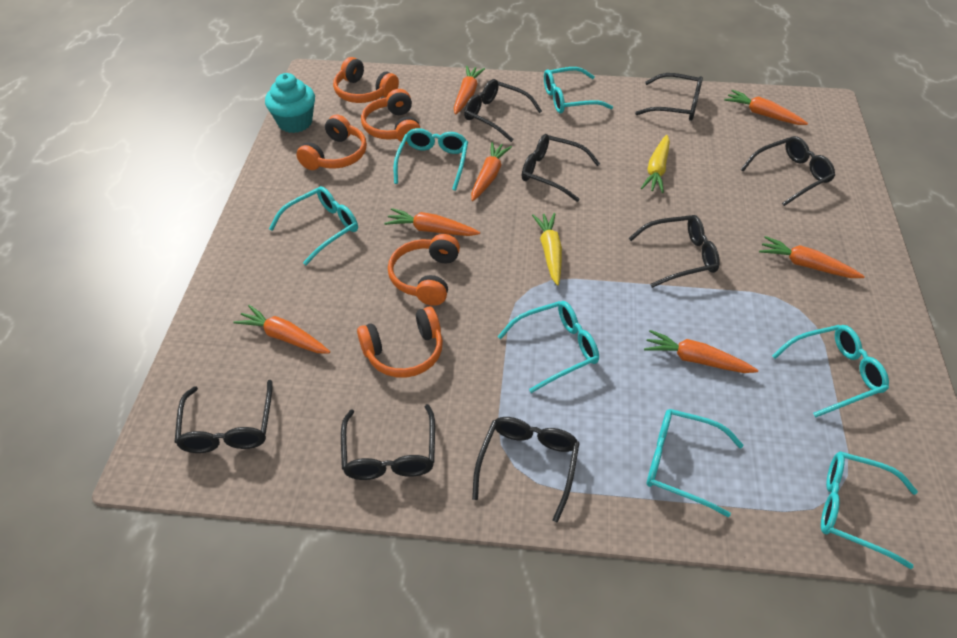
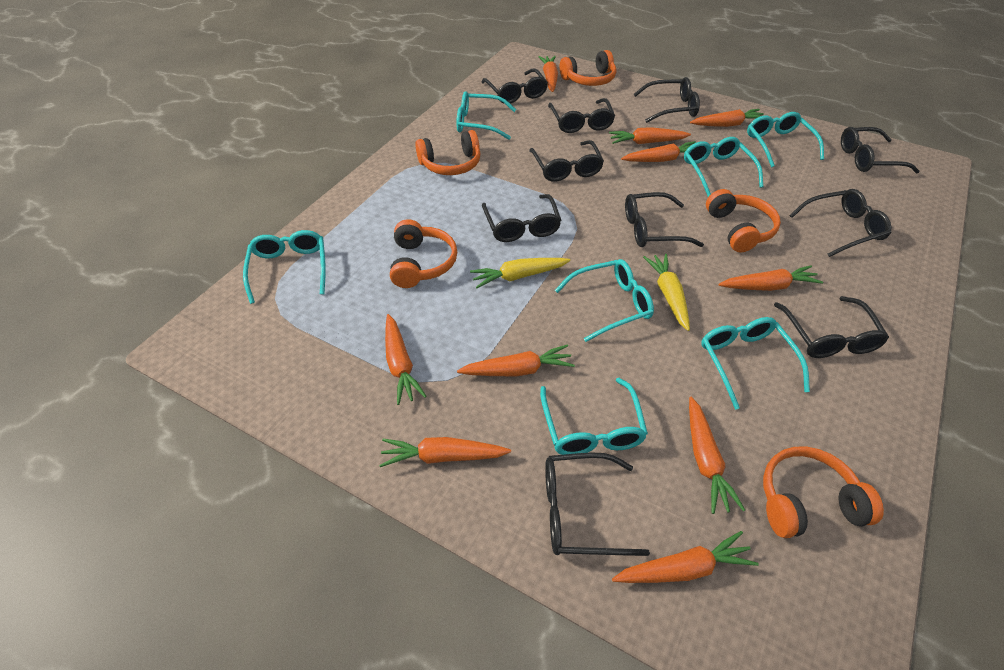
black glasses: 8 -> 10
orange carrot: 7 -> 10
turquoise cupcake: 1 -> 0

